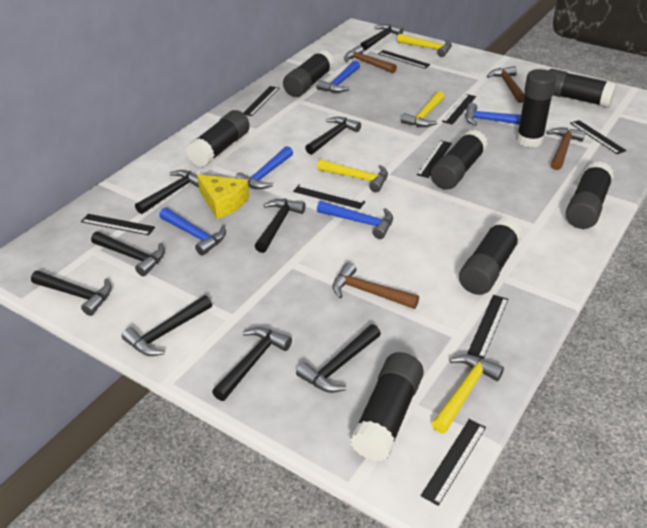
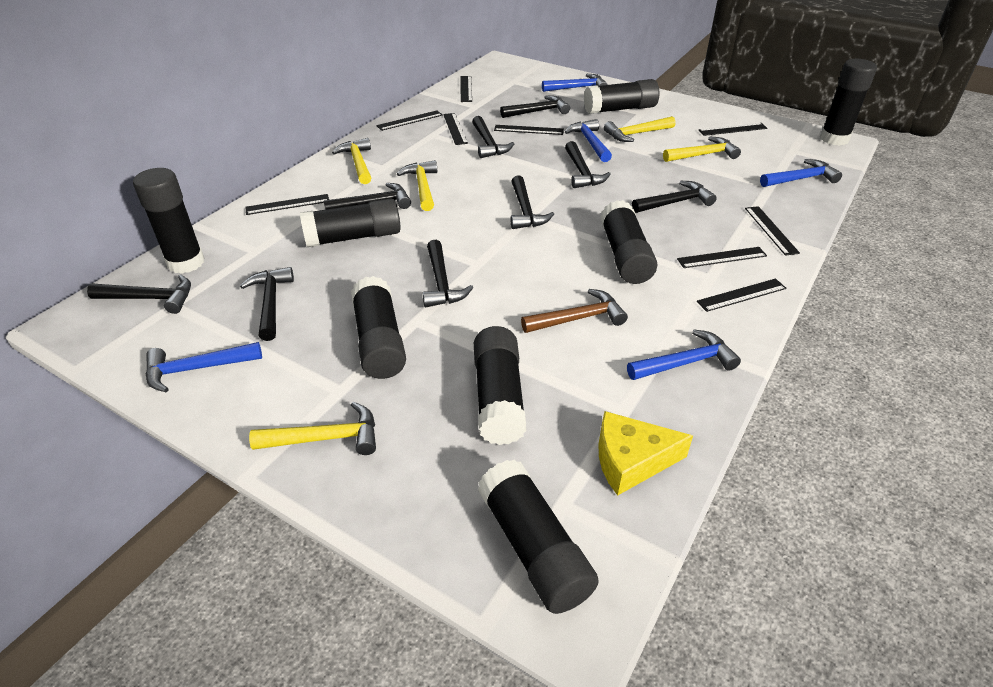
brown hammer: 4 -> 1
yellow hammer: 4 -> 5

